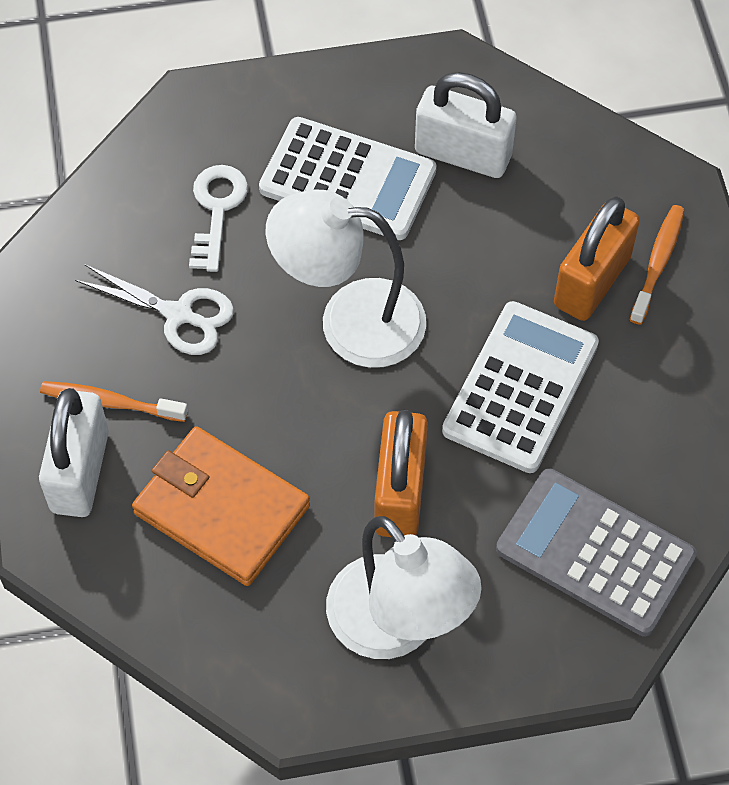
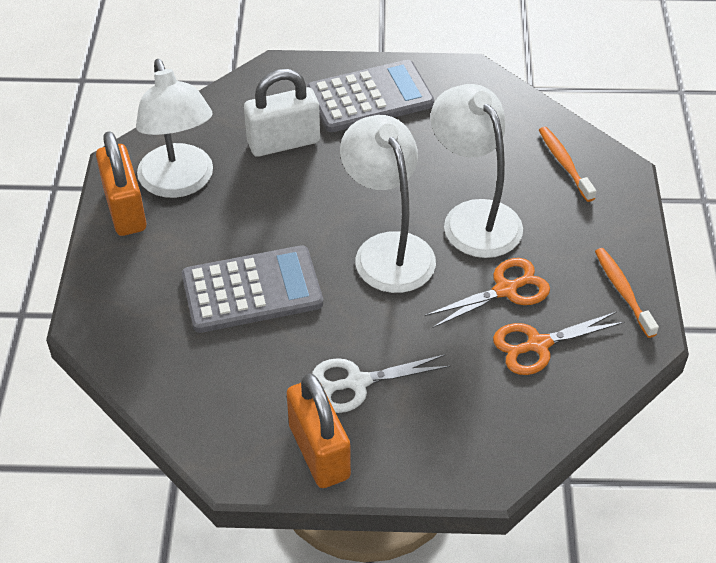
grey calculator: 1 -> 2
orange scissors: 0 -> 2
orange wallet: 1 -> 0
white calculator: 2 -> 0
white key: 1 -> 0
white lamp: 2 -> 3
white padlock: 2 -> 1

